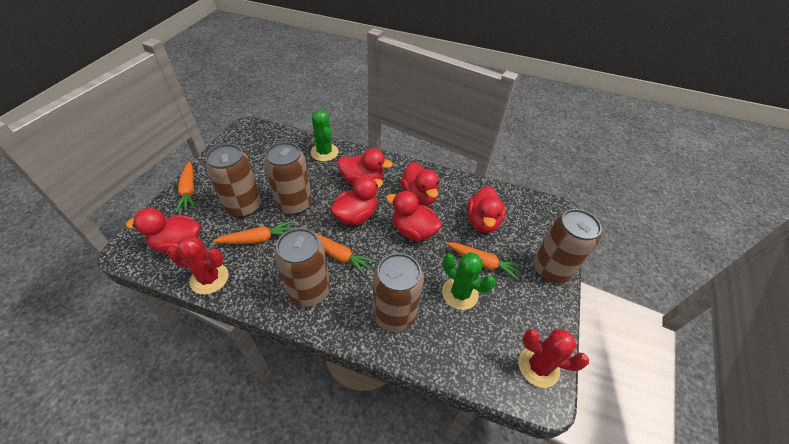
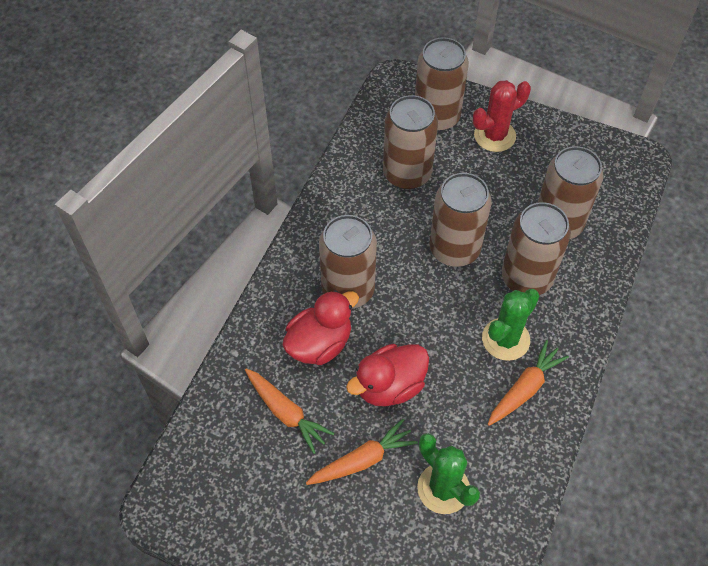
brown can: 5 -> 6
orange carrot: 4 -> 3
red cactus: 2 -> 1
red duck: 6 -> 2

